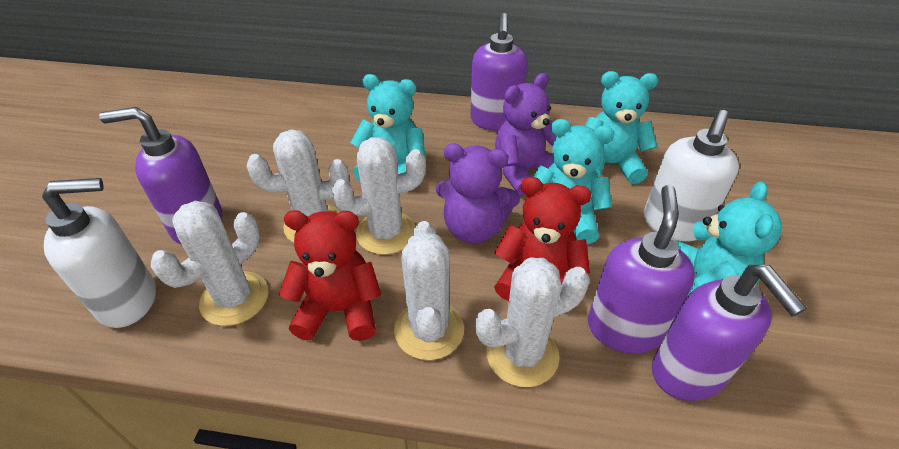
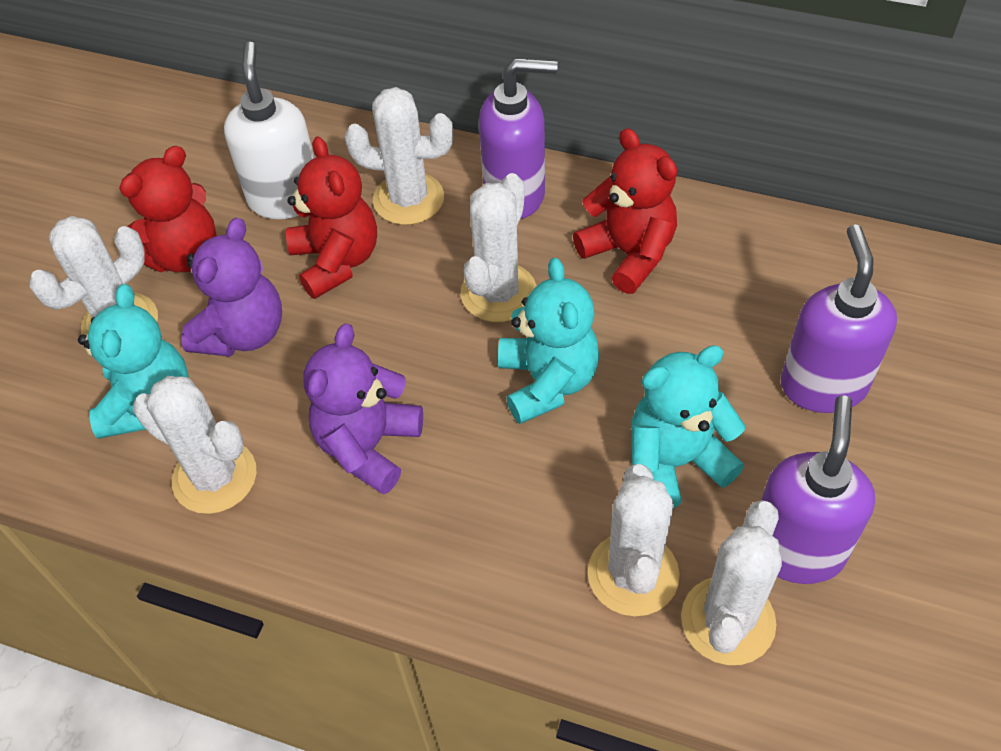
purple soap dispenser: 4 -> 3
red teddy bear: 2 -> 3
turquoise teddy bear: 4 -> 3
white cactus: 5 -> 6
white soap dispenser: 2 -> 1

